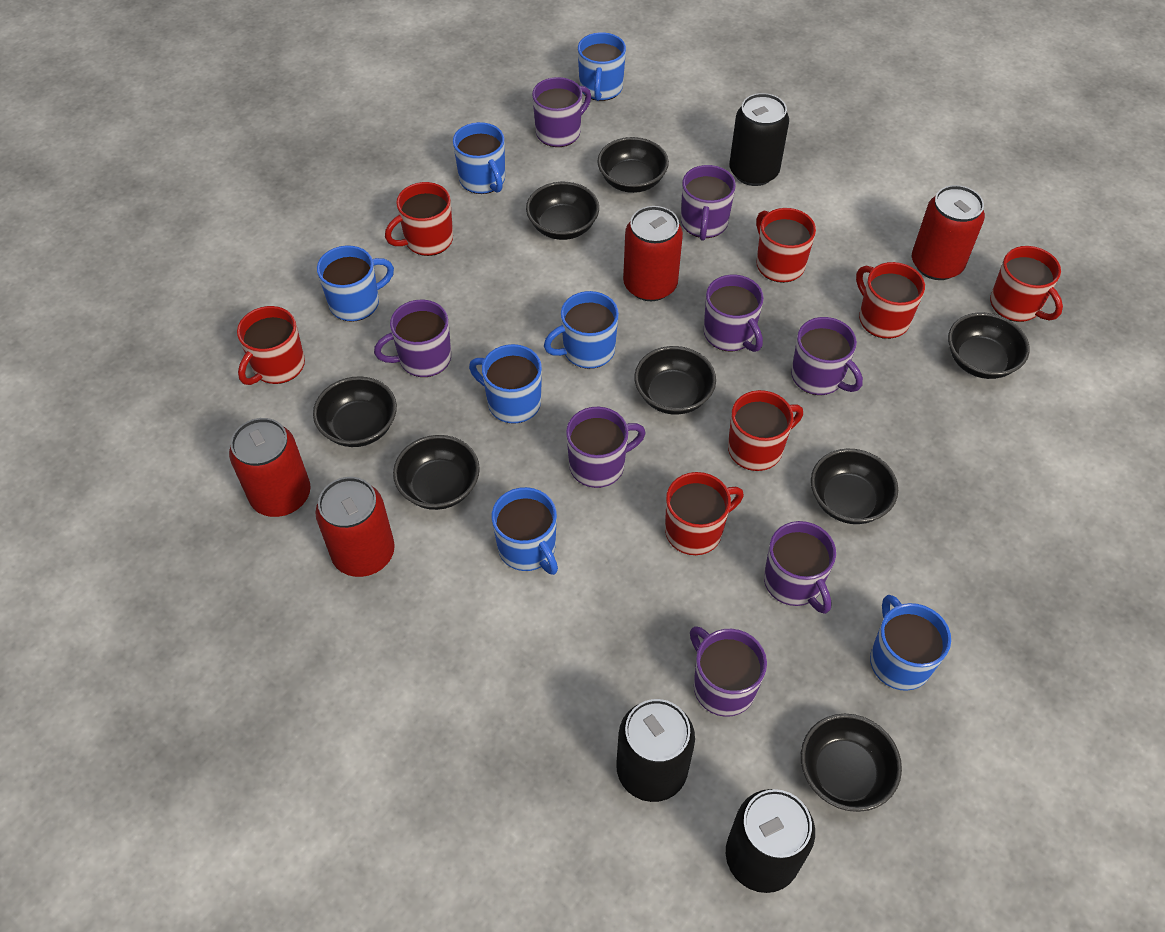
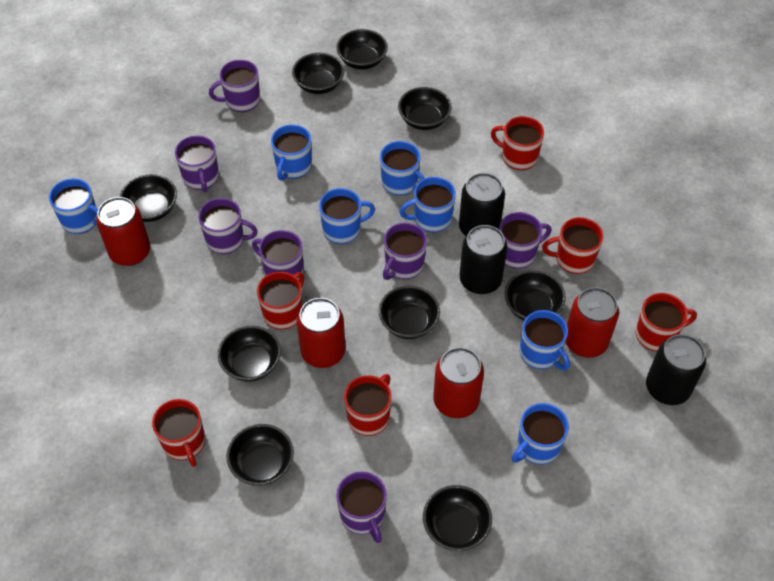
black bowl: 8 -> 9
purple mug: 8 -> 7
red mug: 7 -> 6

